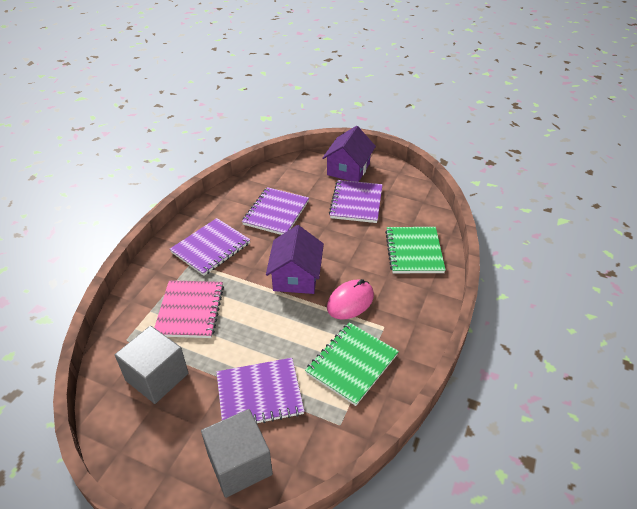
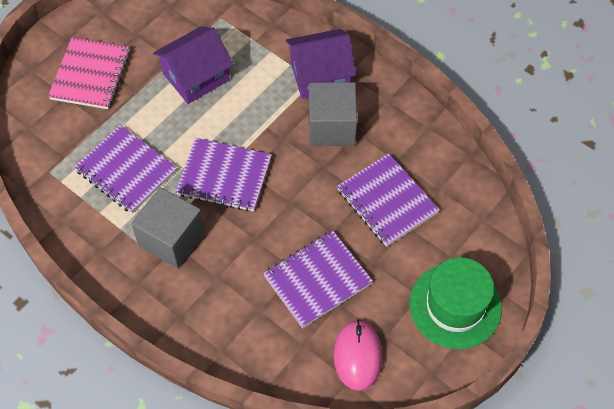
green hat: 0 -> 1
green notebook: 2 -> 0

